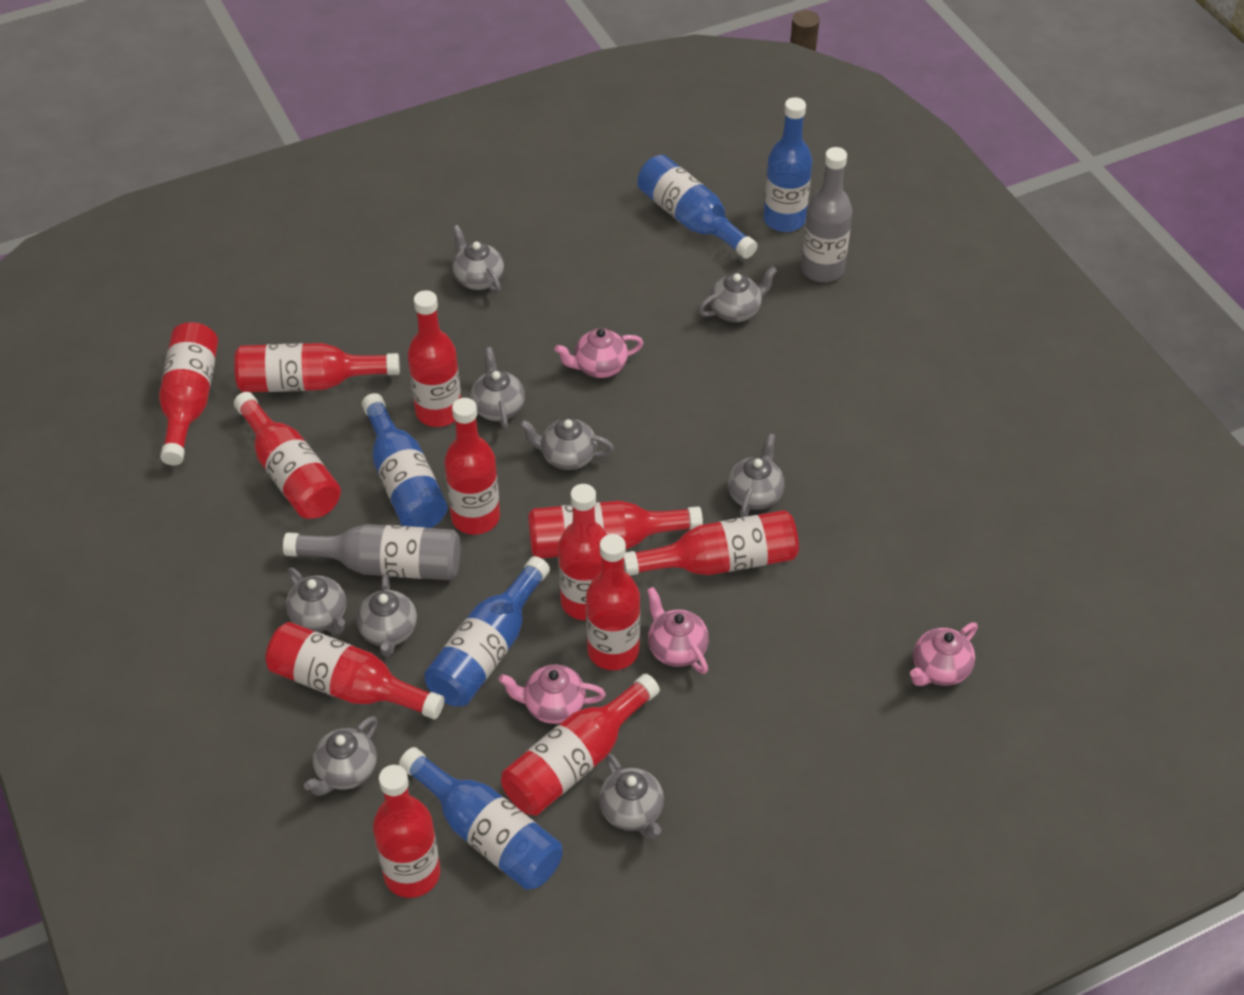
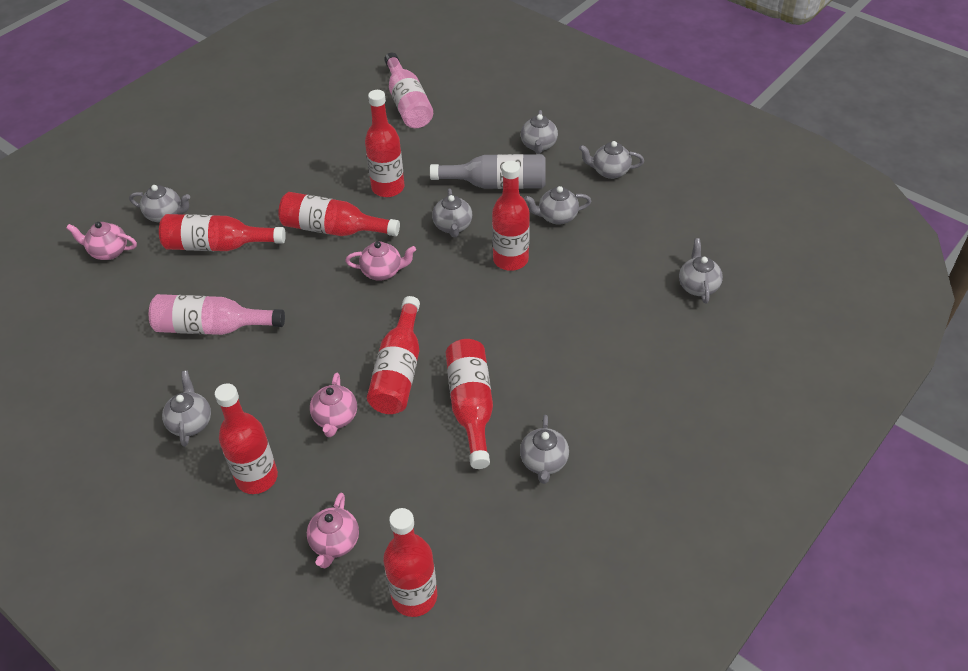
blue bottle: 5 -> 0
grey bottle: 2 -> 1
grey teapot: 9 -> 8
pink bottle: 0 -> 2
red bottle: 12 -> 8

